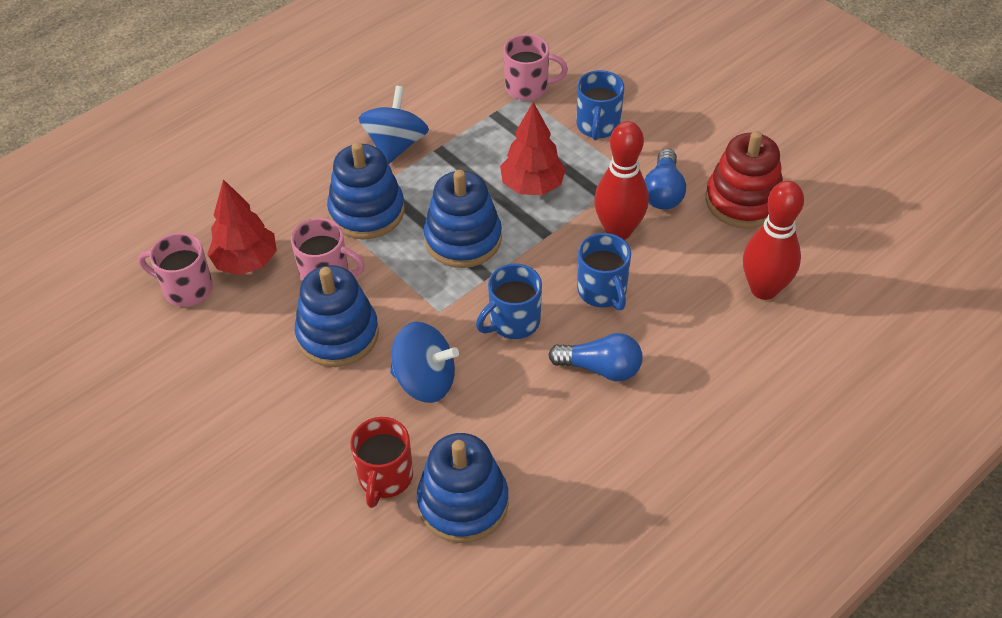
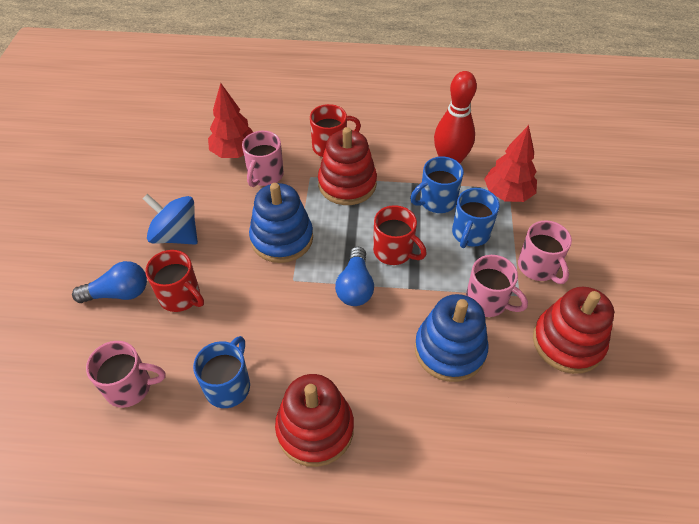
blue spinning top: 2 -> 1
blue stacking toy: 4 -> 2
pink mug: 3 -> 4
red bowling pin: 2 -> 1
red mug: 1 -> 3
red stacking toy: 1 -> 3

